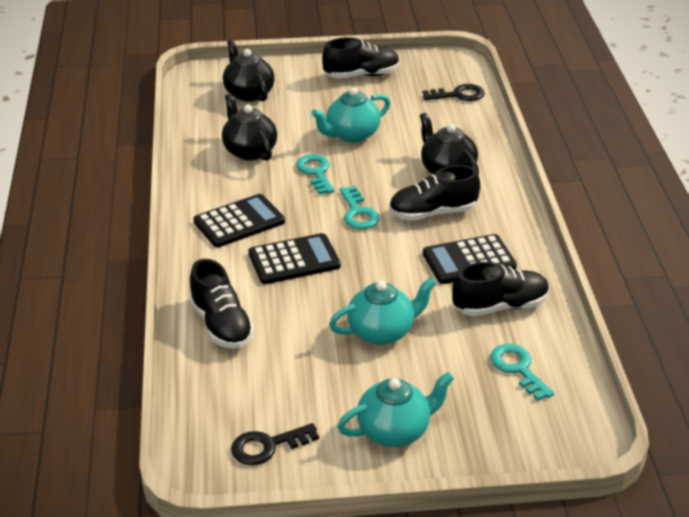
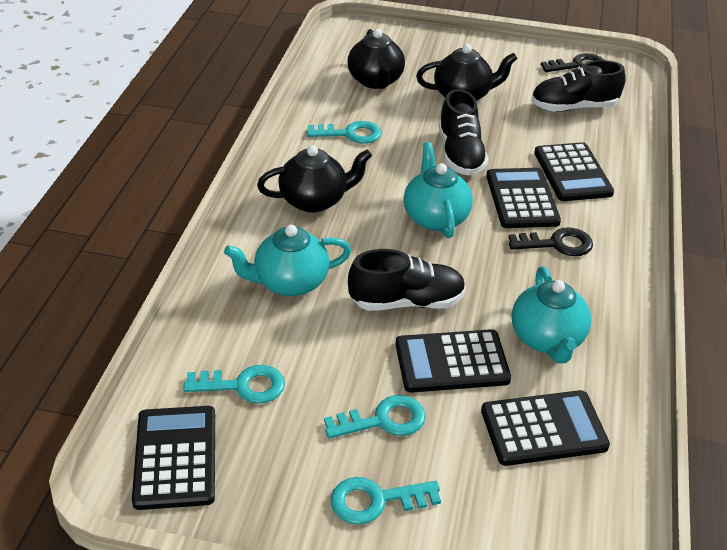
black calculator: 3 -> 5
black shoe: 4 -> 3
turquoise key: 3 -> 4

